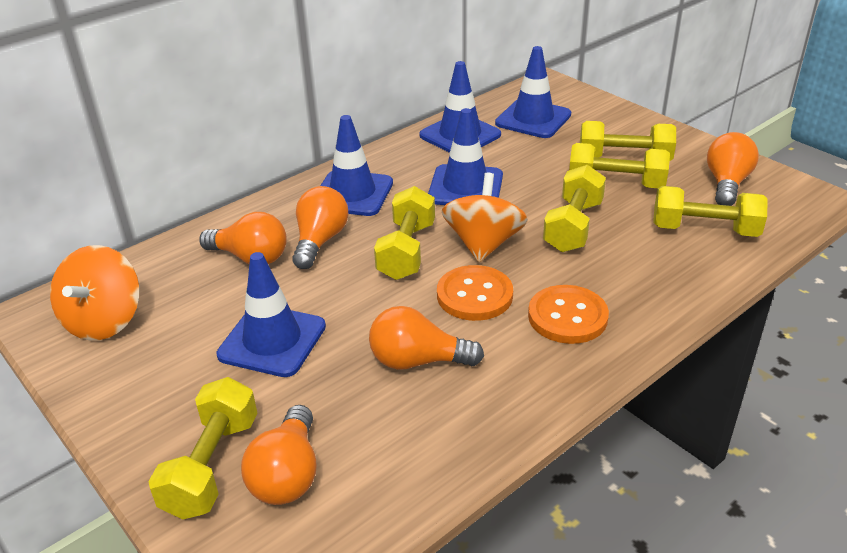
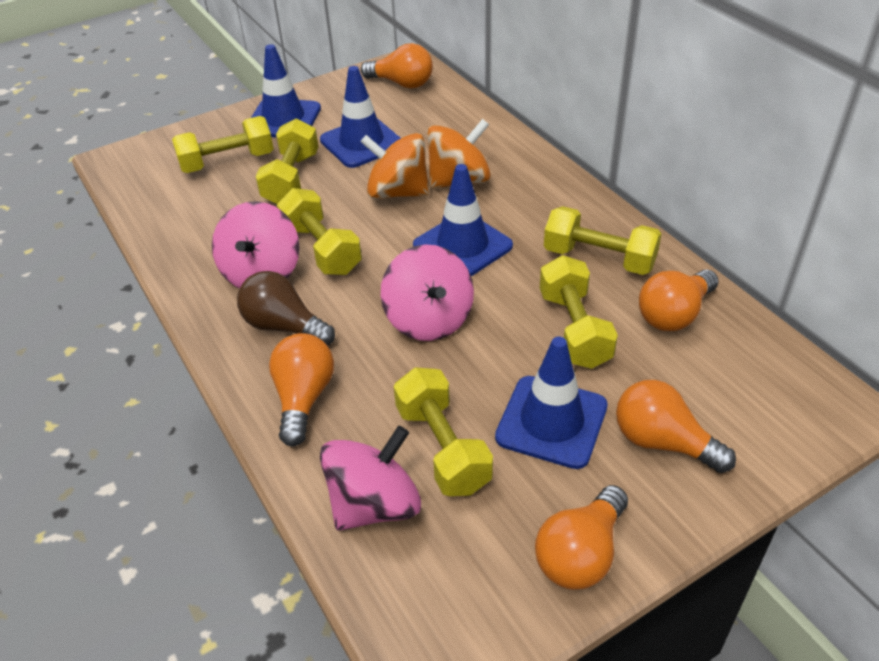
blue traffic cone: 5 -> 4
brown light bulb: 0 -> 1
orange button: 2 -> 0
pink spinning top: 0 -> 3

